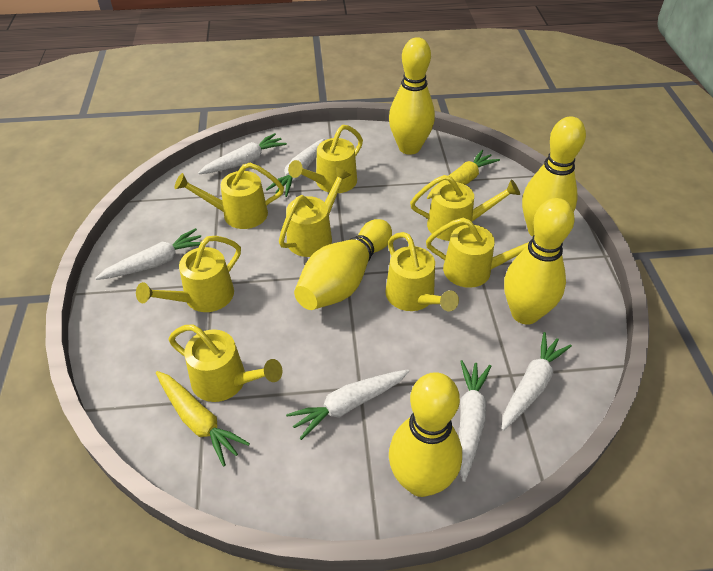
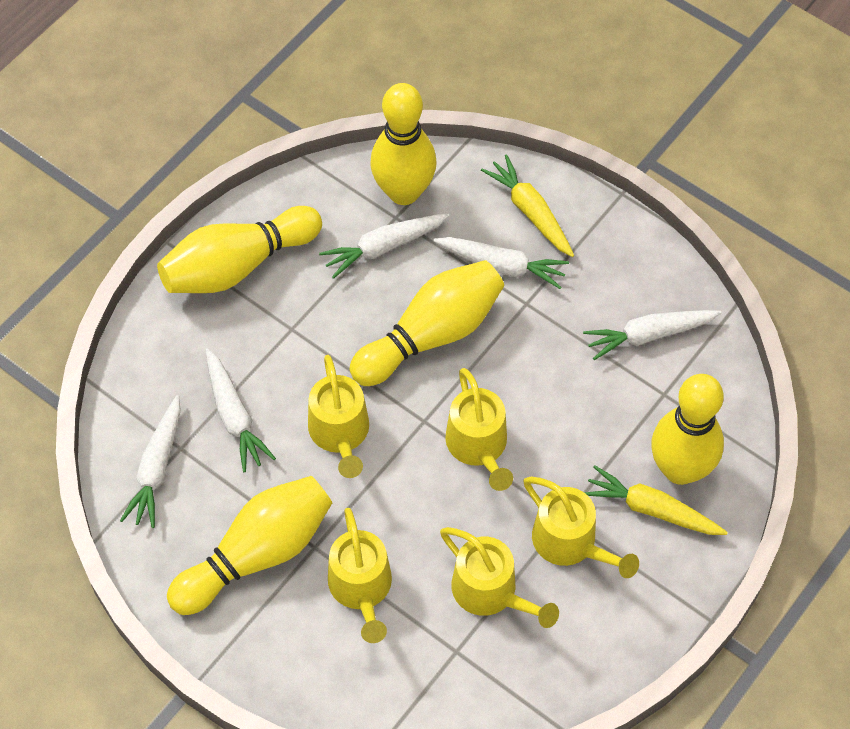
white carrot: 6 -> 5
yellow watering can: 8 -> 5

